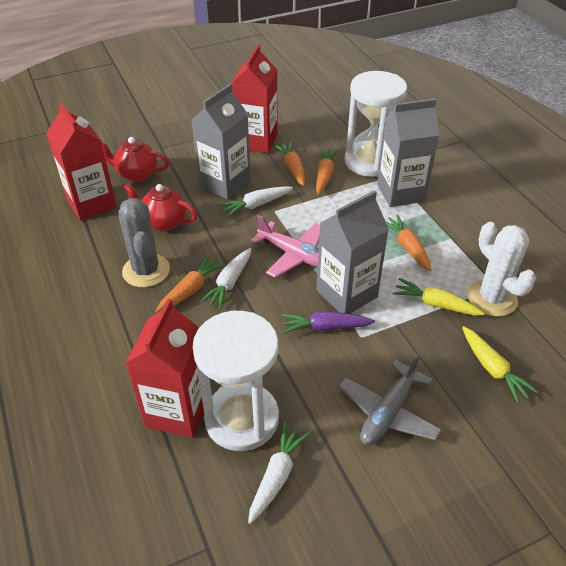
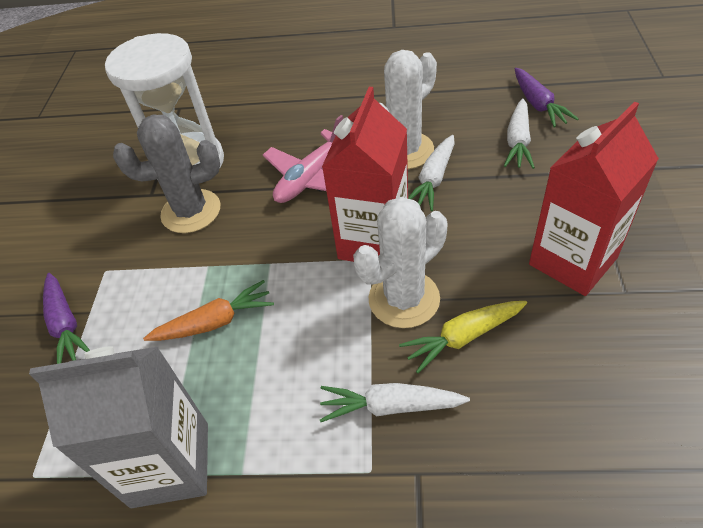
grey carton: 3 -> 1
grey plane: 1 -> 0
orange carrot: 4 -> 1
purple carrot: 1 -> 2
red carton: 3 -> 2
red teapot: 2 -> 0
white cactus: 1 -> 2
white hourglass: 2 -> 1
yellow carrot: 2 -> 1

